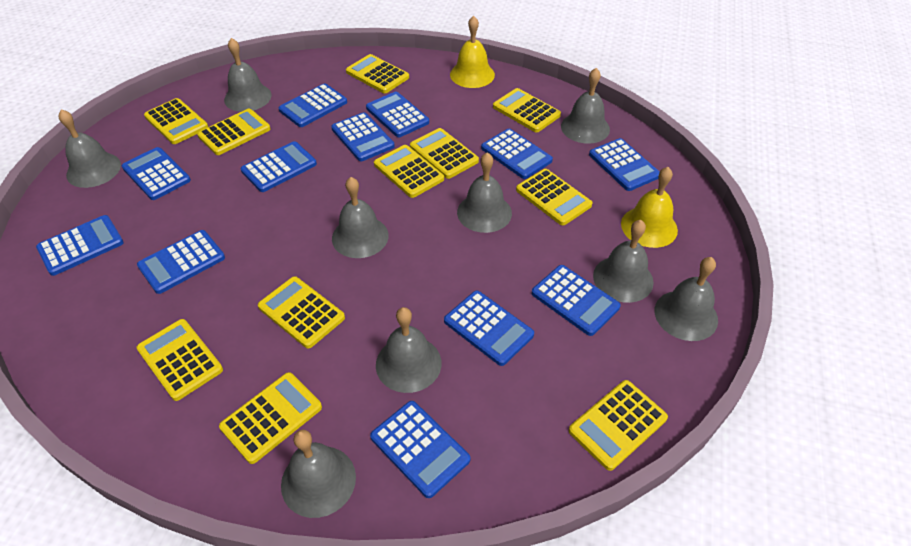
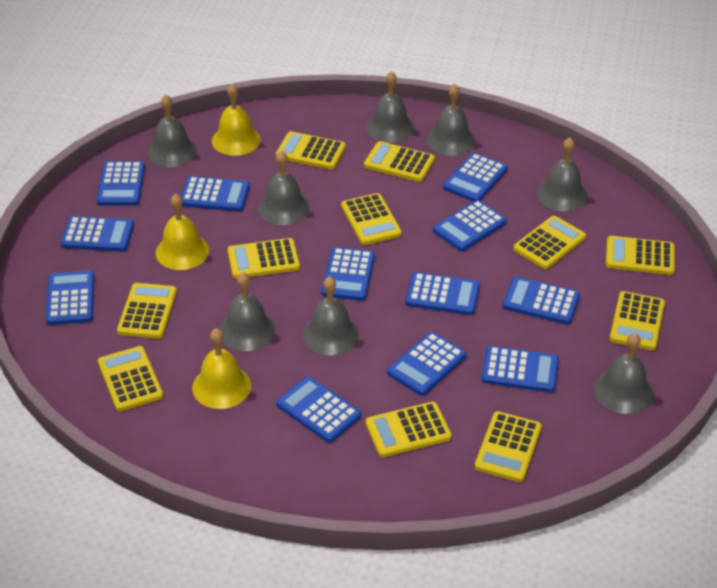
grey bell: 9 -> 8
yellow bell: 2 -> 3

